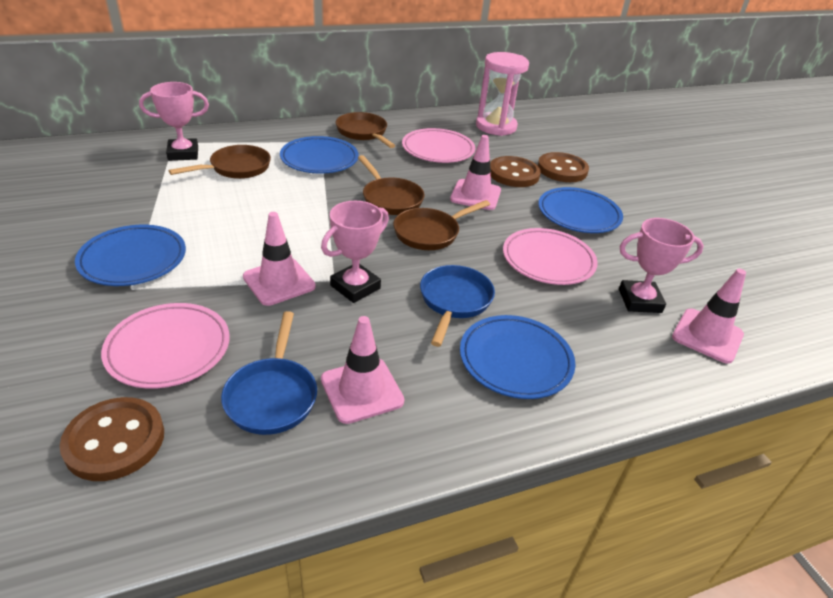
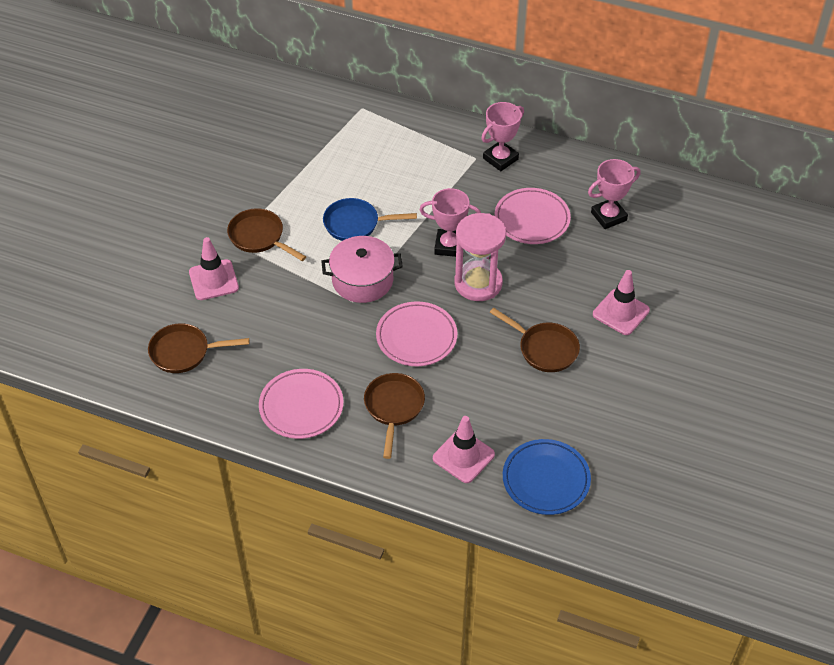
blue pan: 2 -> 1
blue plate: 4 -> 1
brown button: 3 -> 0
pink pot: 0 -> 1
pink traffic cone: 4 -> 3

